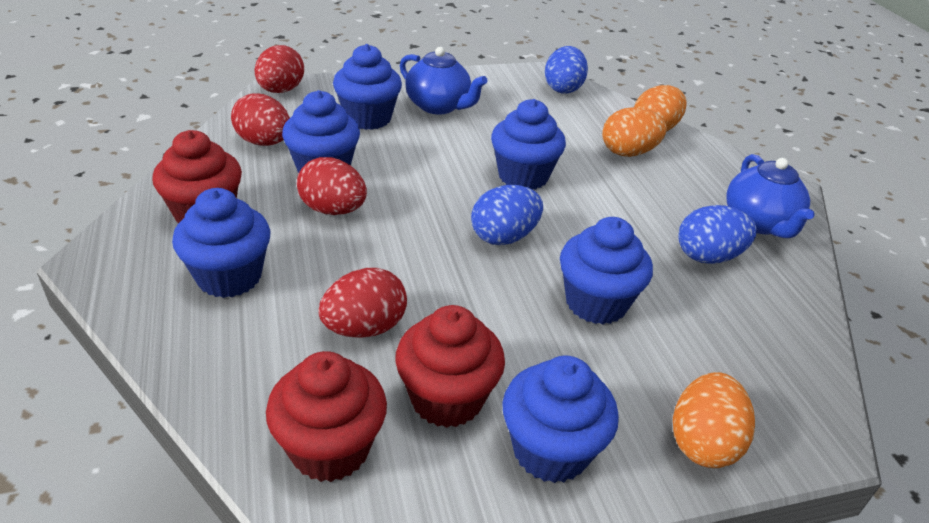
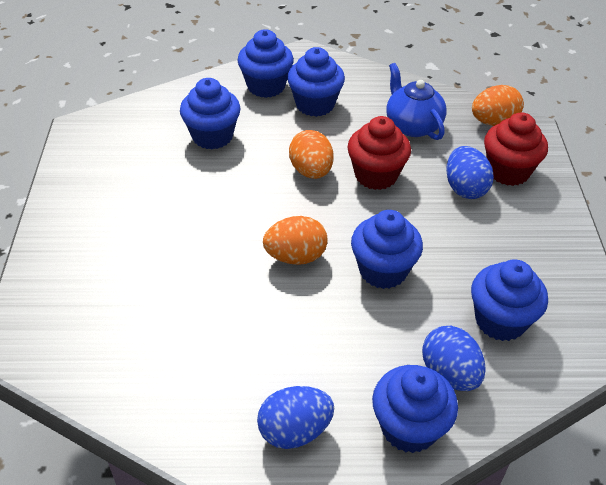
blue teapot: 2 -> 1
red cupcake: 3 -> 2
red egg: 4 -> 0

